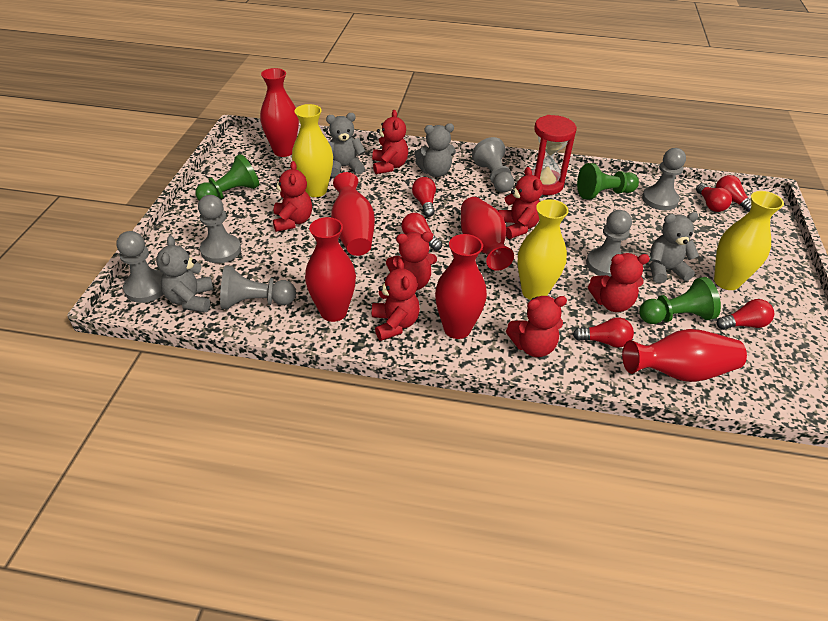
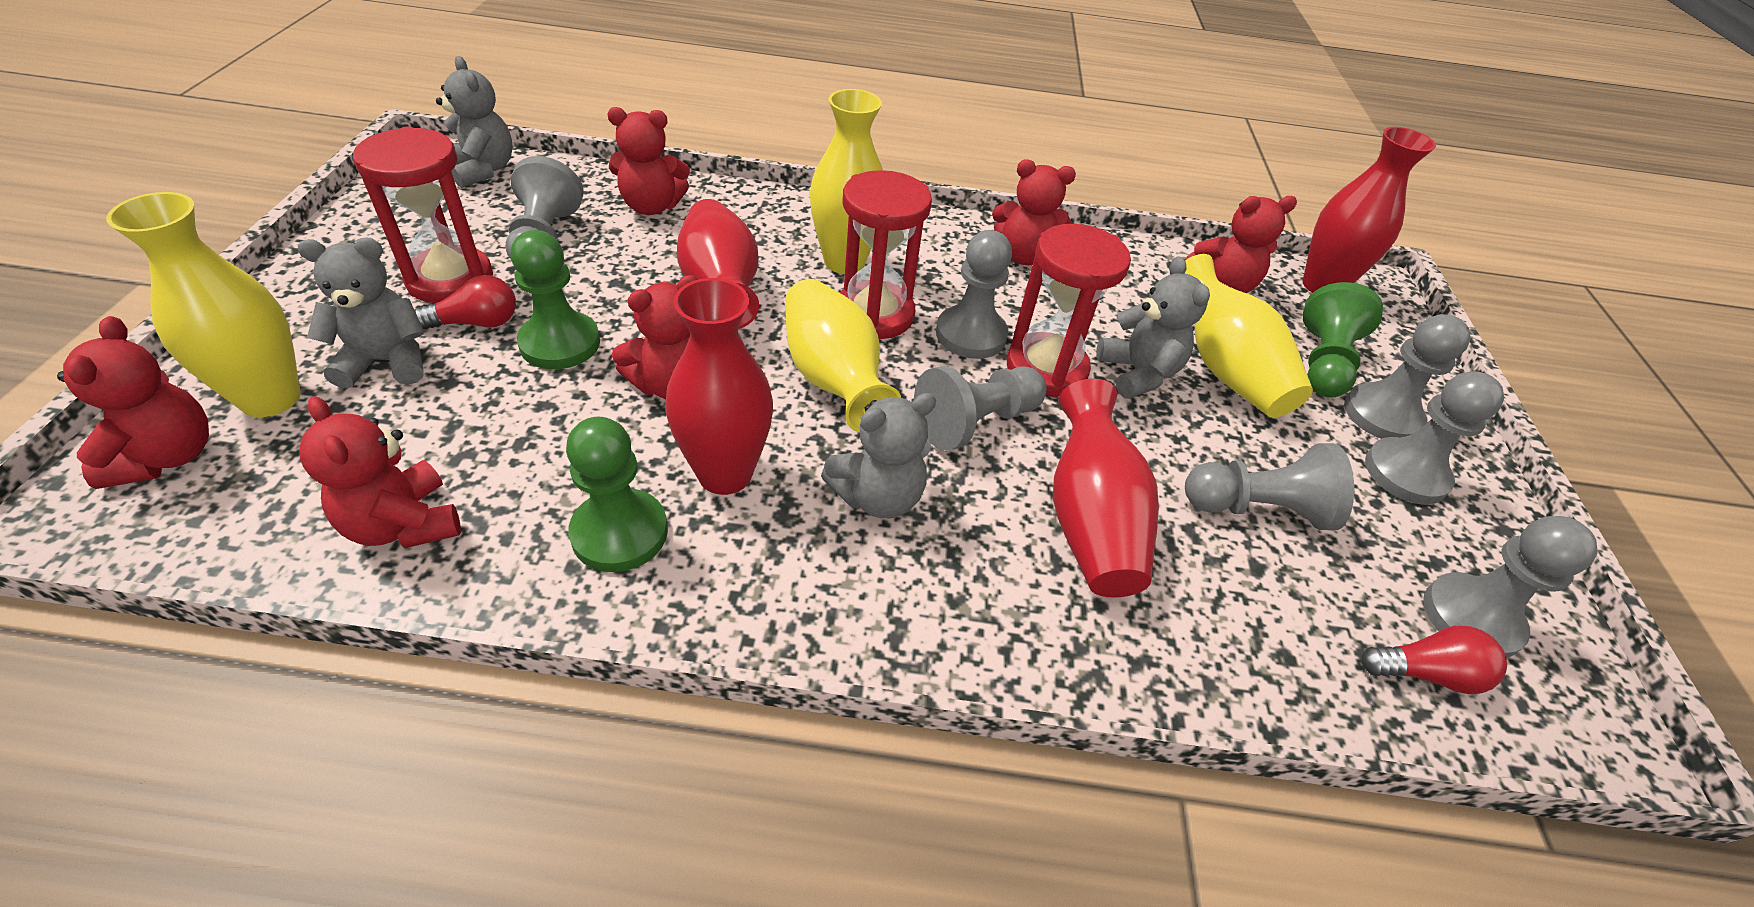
grey pawn: 6 -> 7
red hourglass: 1 -> 3
red light bulb: 6 -> 2
red teddy bear: 7 -> 6
red vase: 6 -> 4
yellow vase: 3 -> 4

